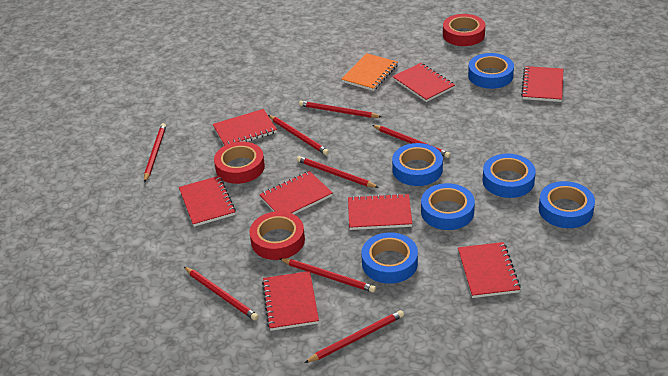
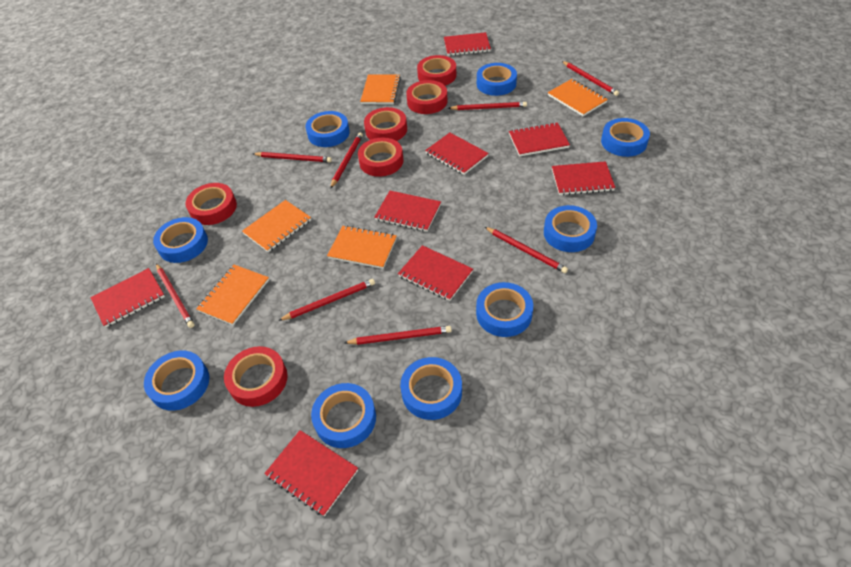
blue tape: 6 -> 9
orange notebook: 1 -> 5
red tape: 3 -> 6

